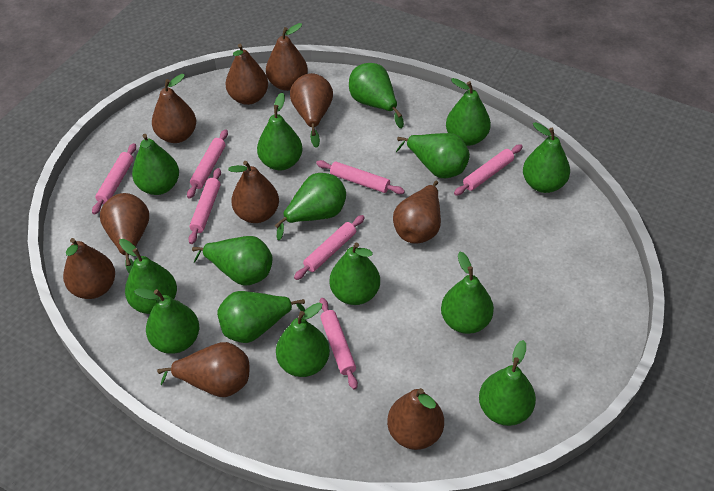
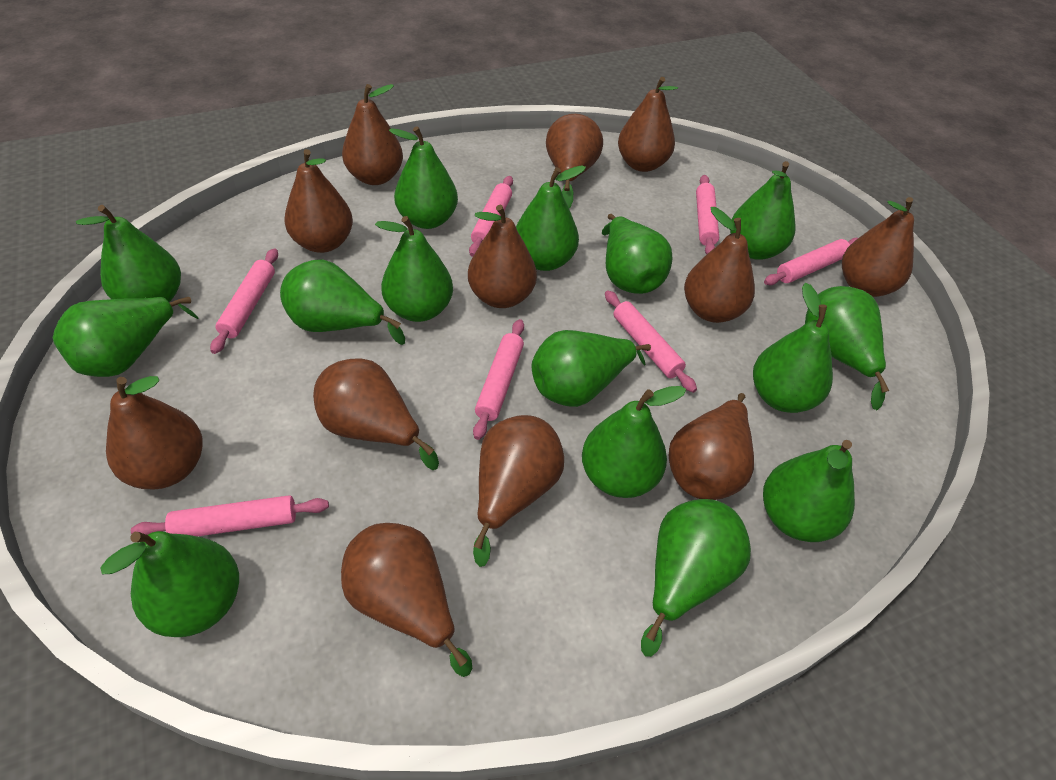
brown pear: 10 -> 12

